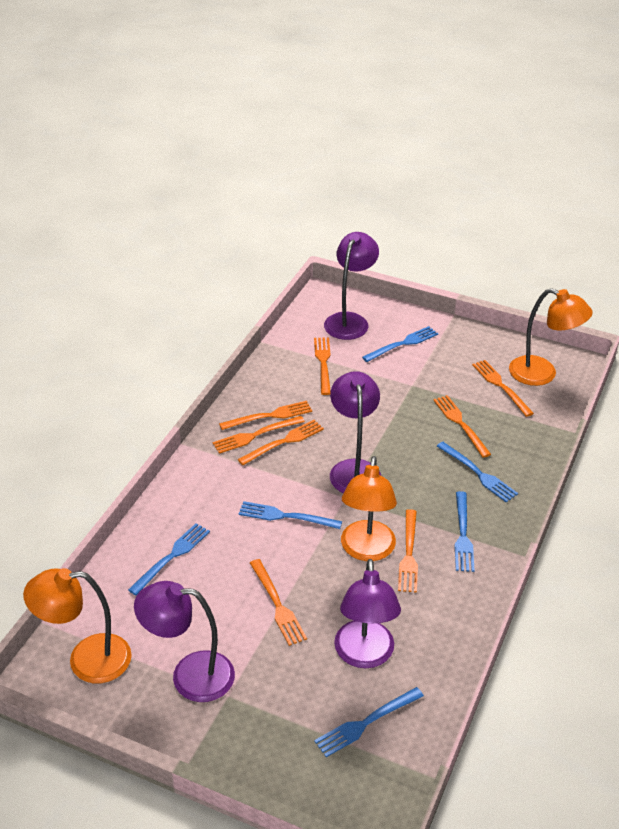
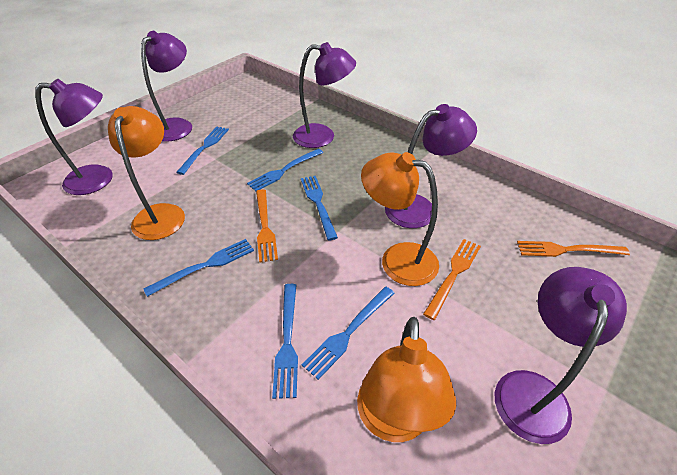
orange fork: 8 -> 3
purple lamp: 4 -> 5

